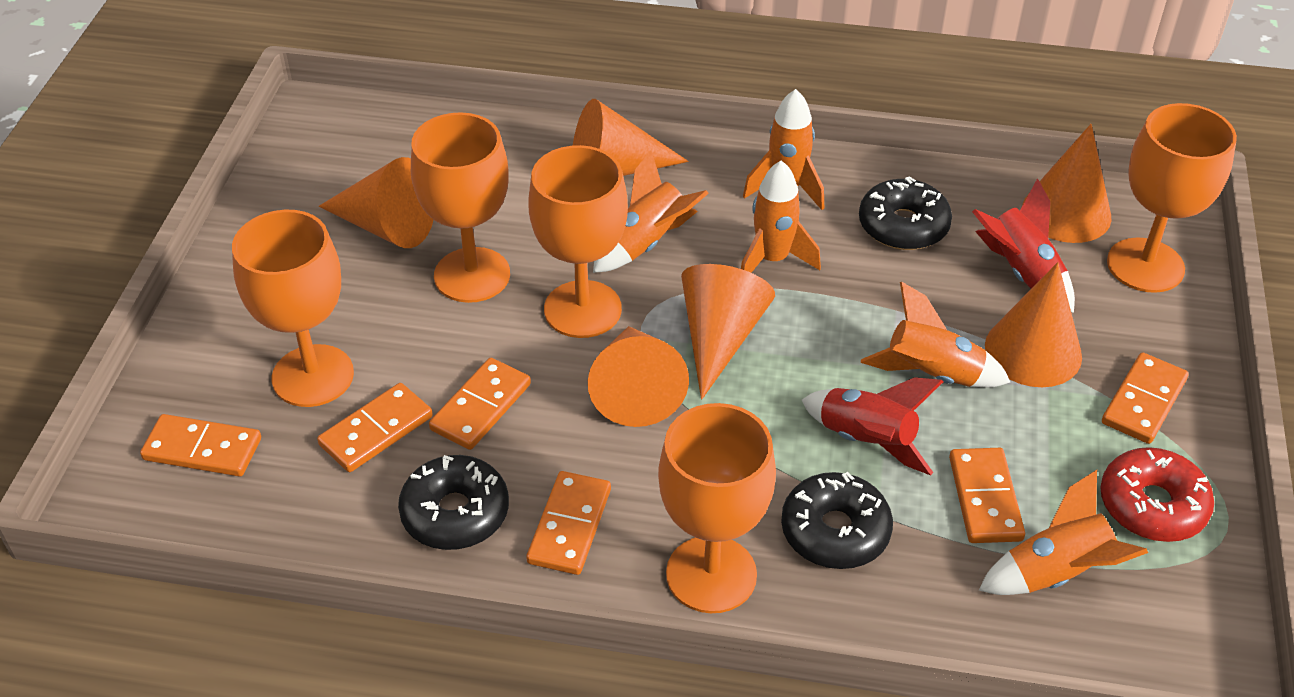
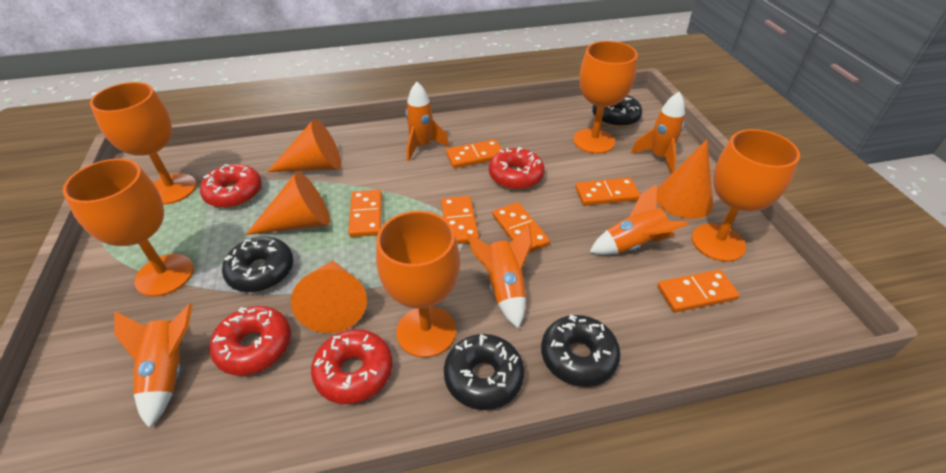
black donut: 3 -> 4
orange cone: 6 -> 4
red donut: 1 -> 4
red rocket: 2 -> 0

